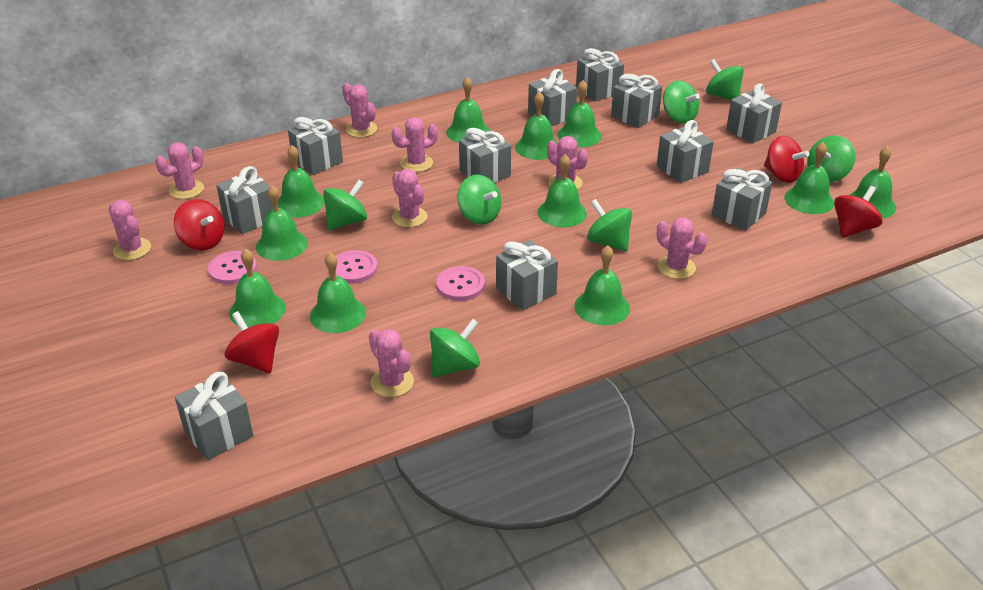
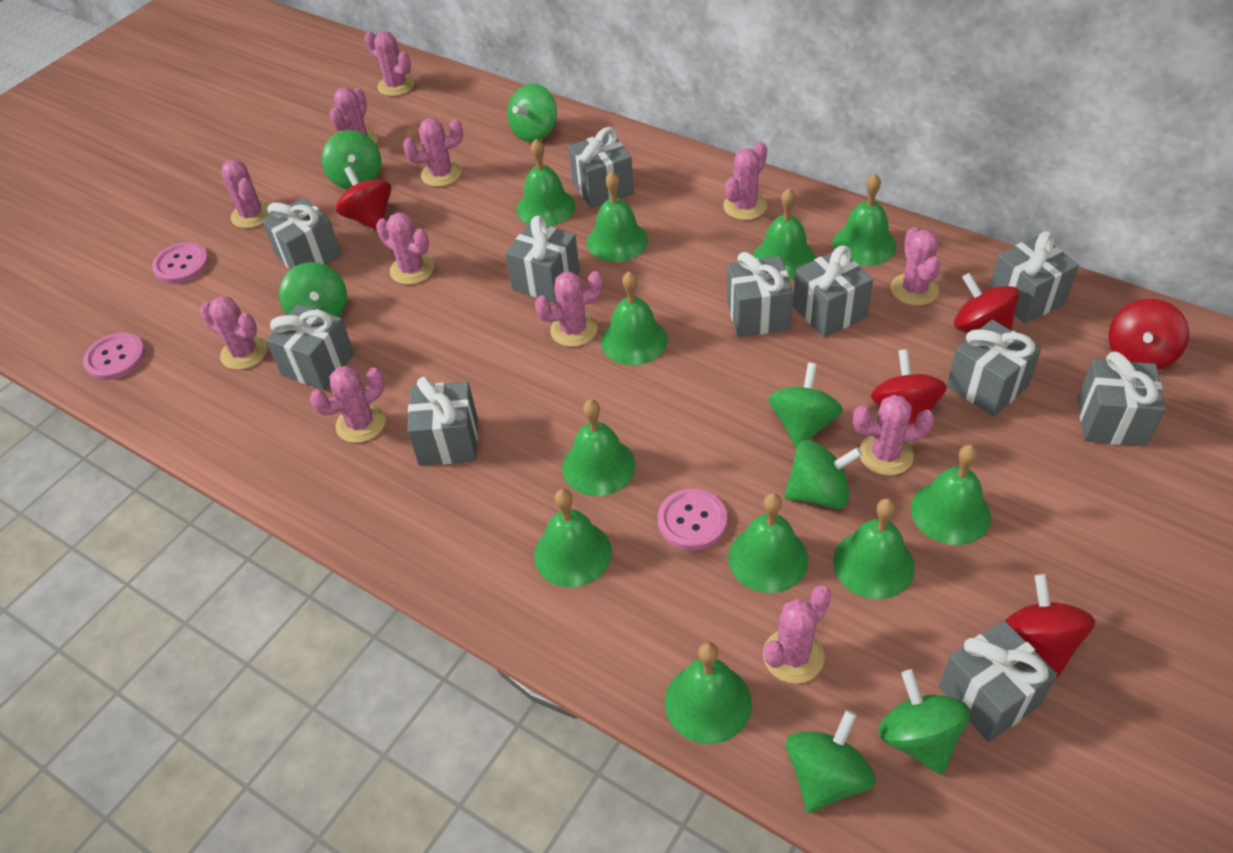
pink cactus: 8 -> 12
red spinning top: 4 -> 5

